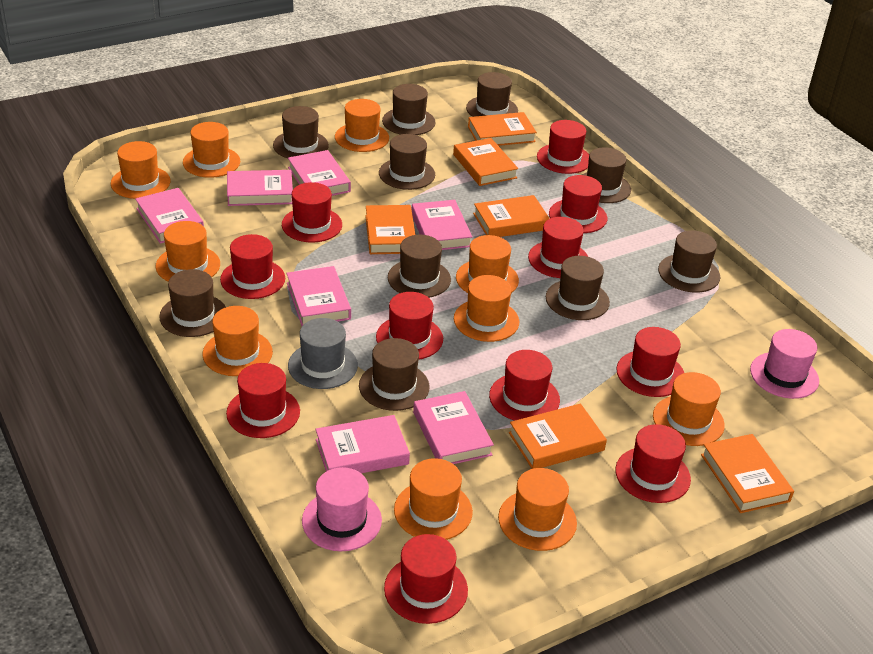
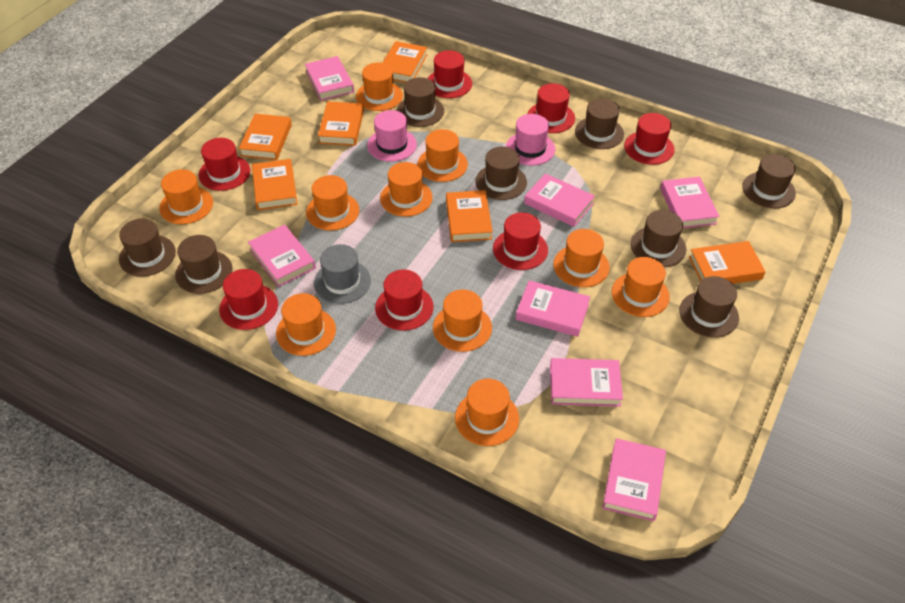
brown hat: 10 -> 8
red hat: 11 -> 7

